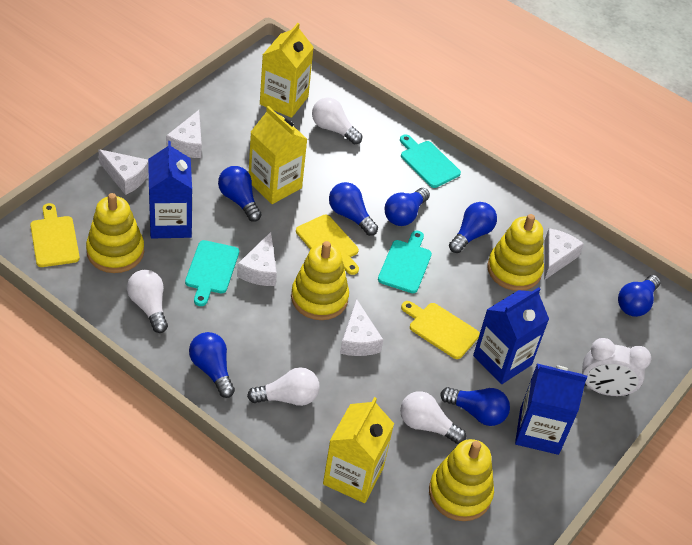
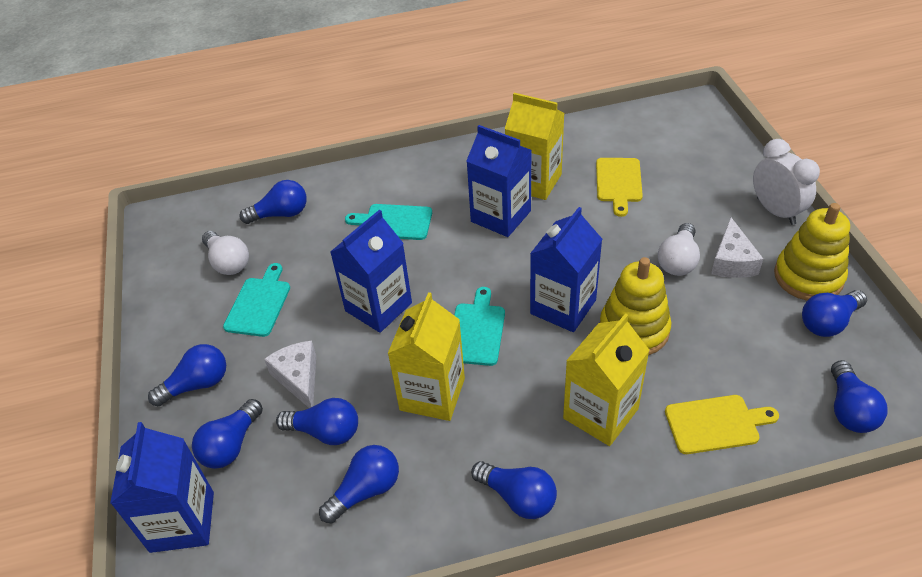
blue carton: 3 -> 4
blue light bulb: 7 -> 8
white cheese: 5 -> 2
white light bulb: 4 -> 2
yellow cutting board: 3 -> 2
yellow stacking toy: 4 -> 2

